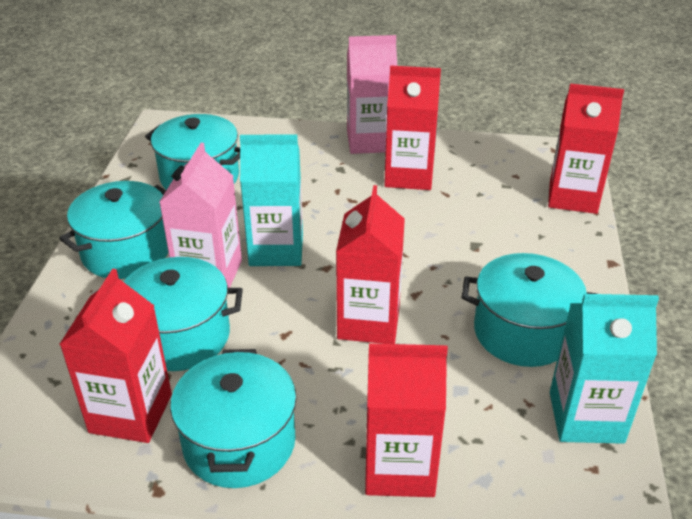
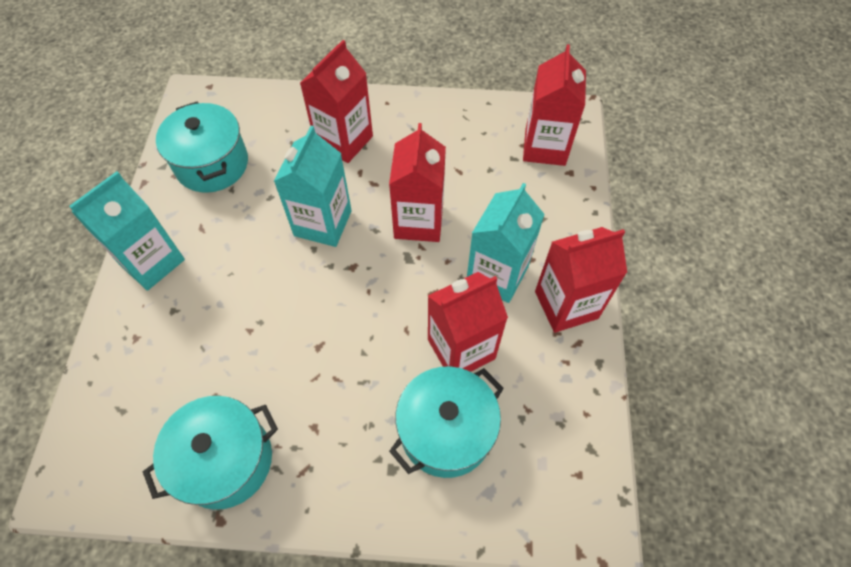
pink carton: 2 -> 0
turquoise carton: 2 -> 3
turquoise pot: 5 -> 3

